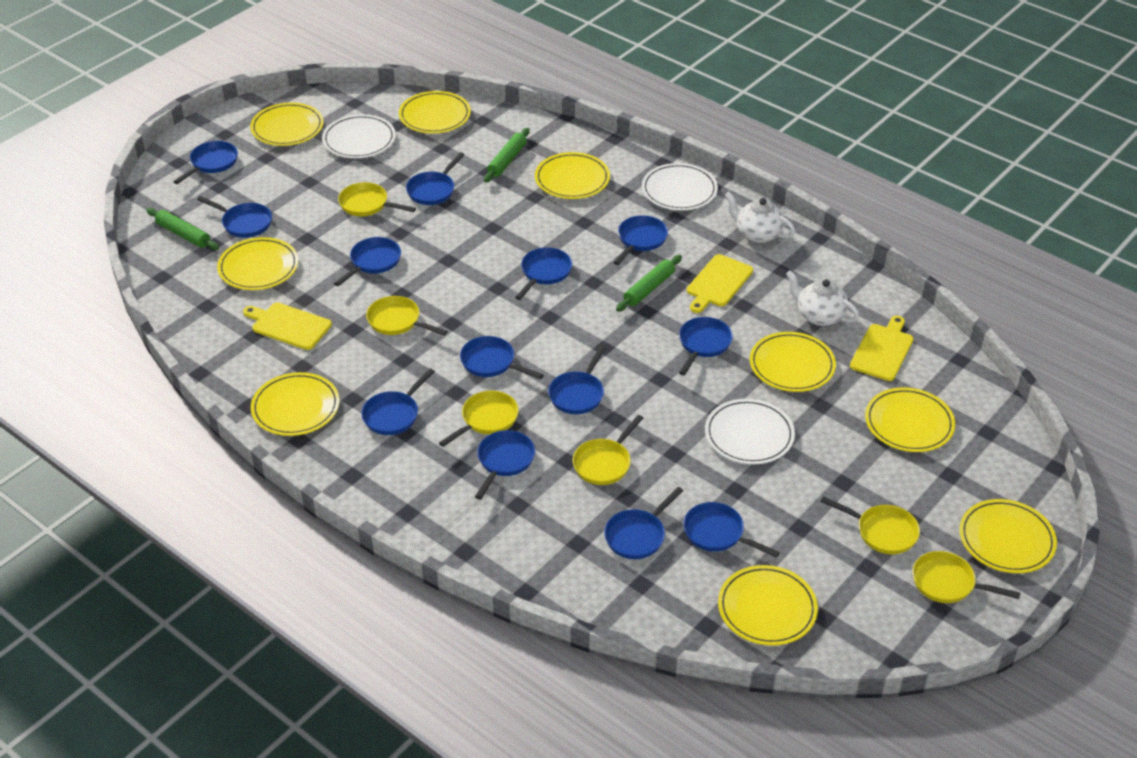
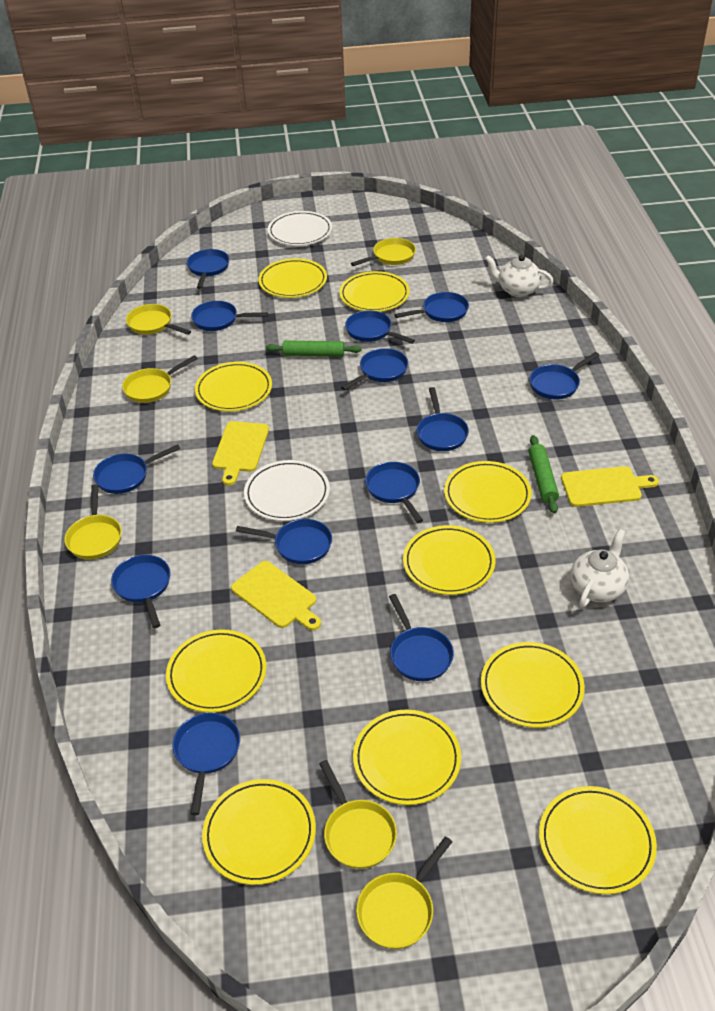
green rolling pin: 3 -> 2
white plate: 3 -> 2
yellow plate: 9 -> 10

